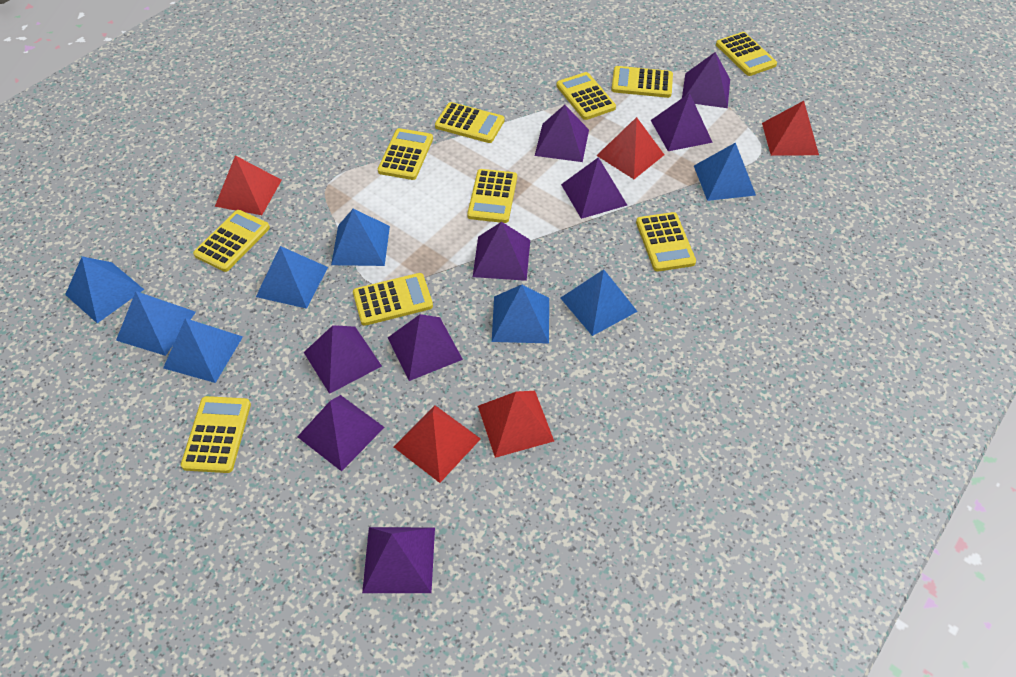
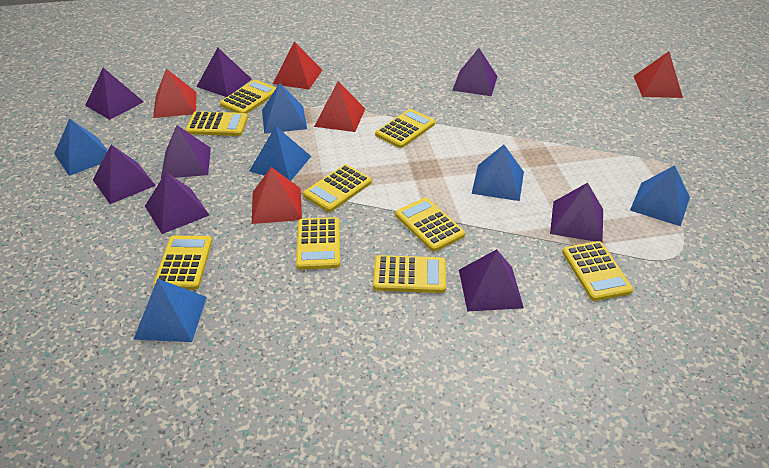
blue pyramid: 8 -> 6
purple pyramid: 9 -> 8
yellow calculator: 10 -> 9

